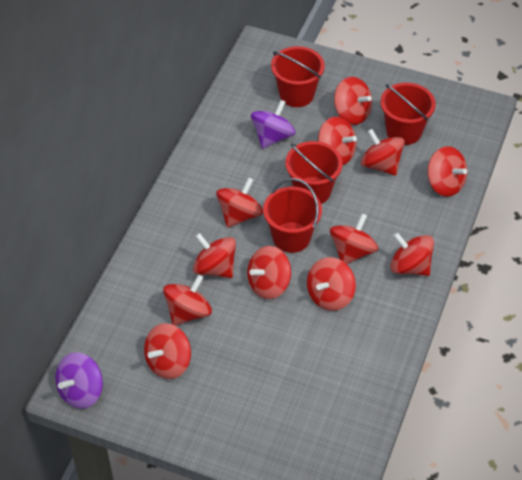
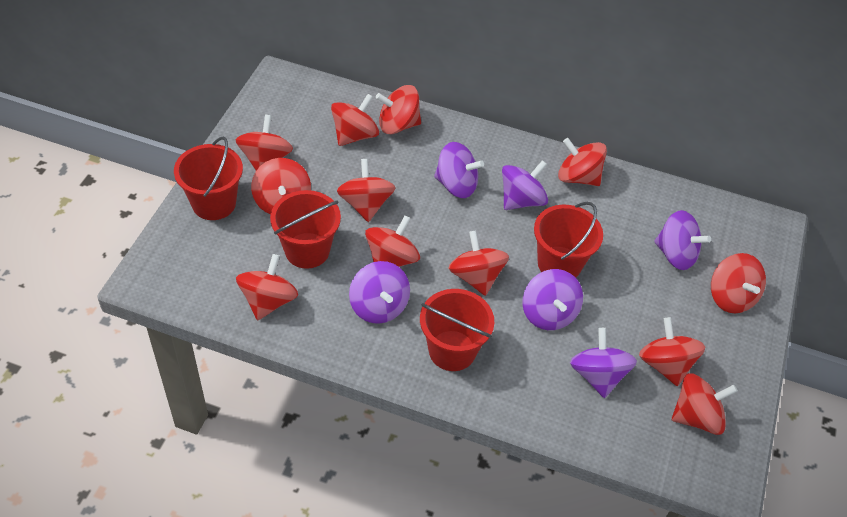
purple spinning top: 2 -> 6

